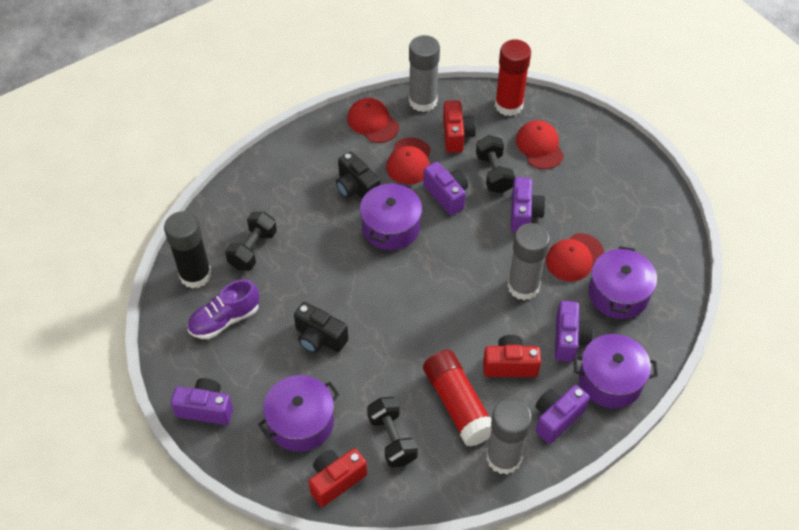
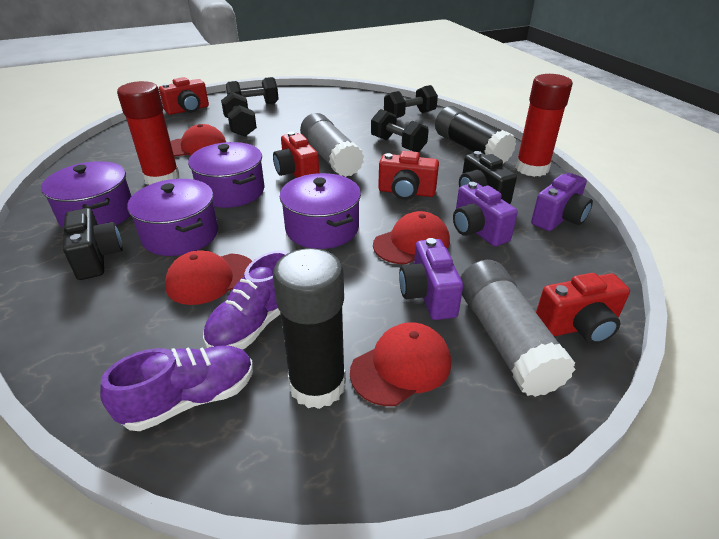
black dumbbell: 3 -> 4
black glue stick: 1 -> 2
grey glue stick: 3 -> 2
purple camera: 5 -> 3
purple shoe: 1 -> 2
red camera: 3 -> 4

